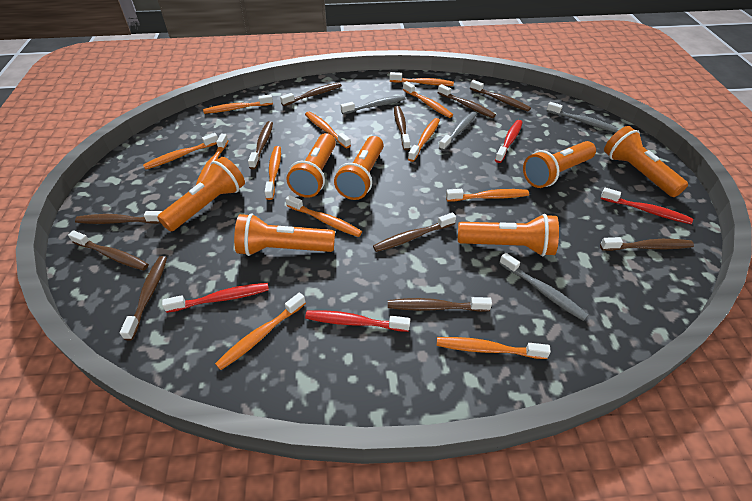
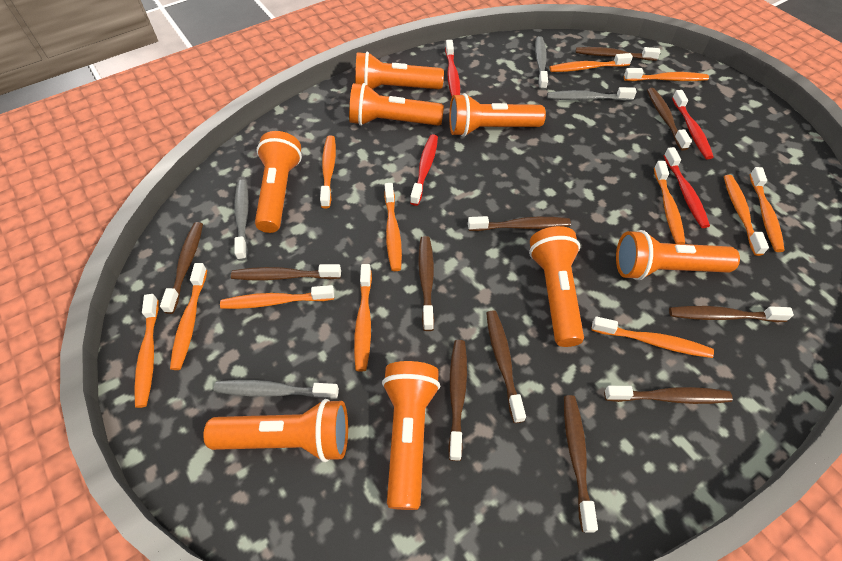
orange flashlight: 7 -> 8

